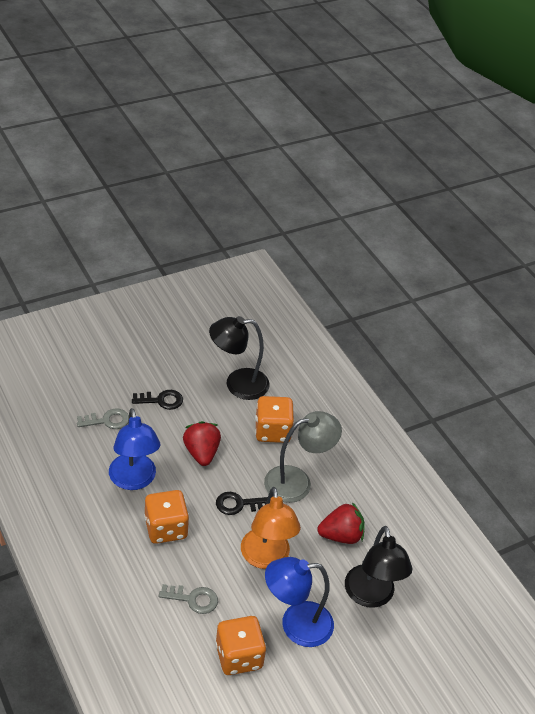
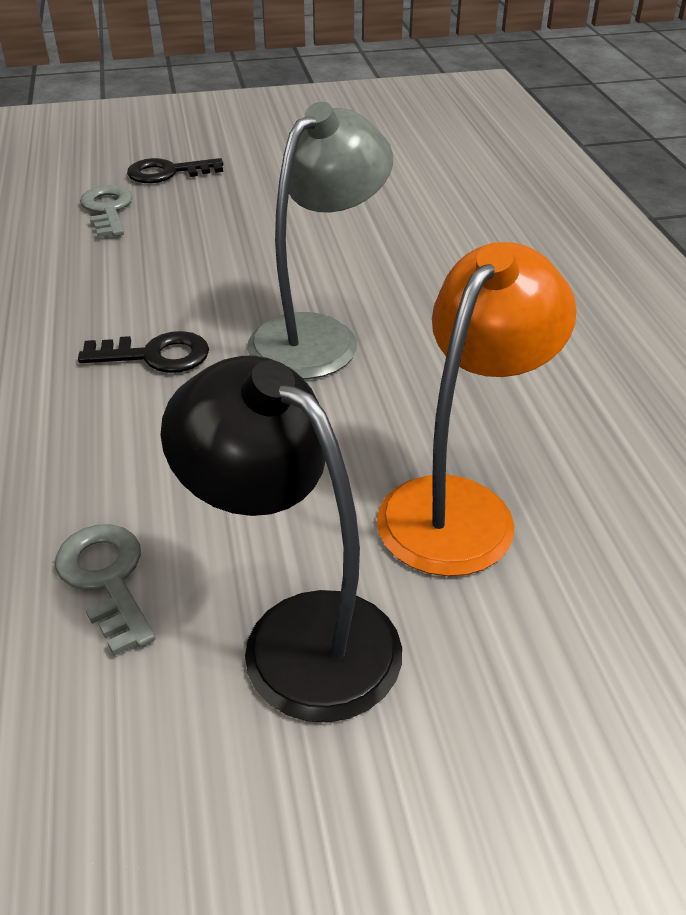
black lamp: 2 -> 1
blue lamp: 2 -> 0
orange dice: 3 -> 0
red strawberry: 2 -> 0

